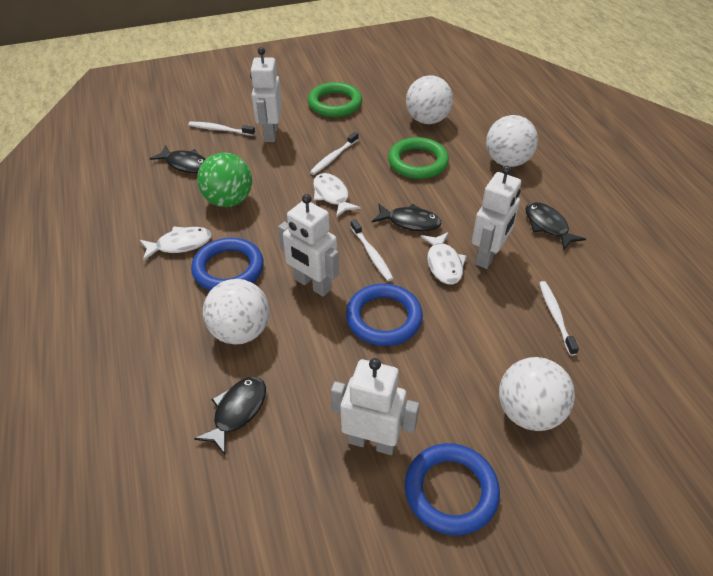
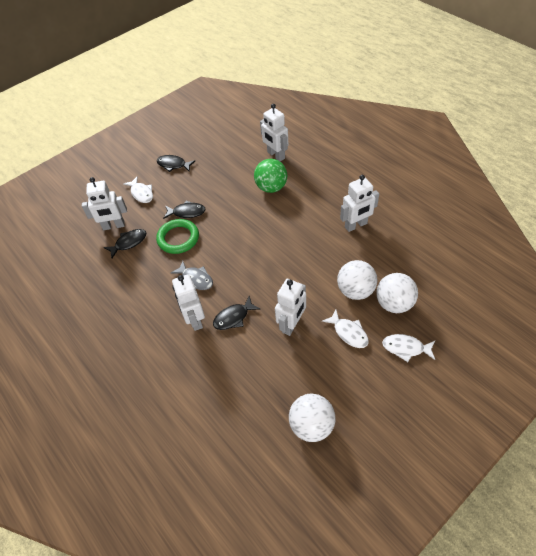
blue ring: 3 -> 0
green ring: 2 -> 1
grey fish: 0 -> 1
white ball: 4 -> 3
white robot: 4 -> 5
white toothbrush: 4 -> 0

